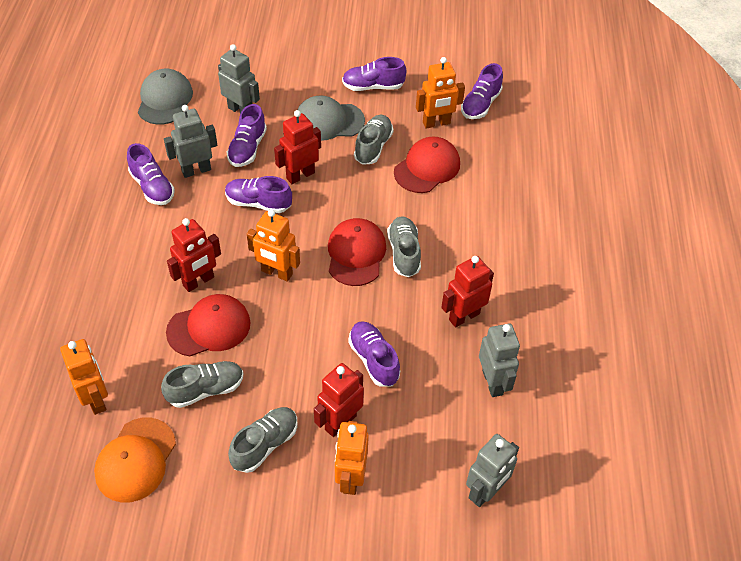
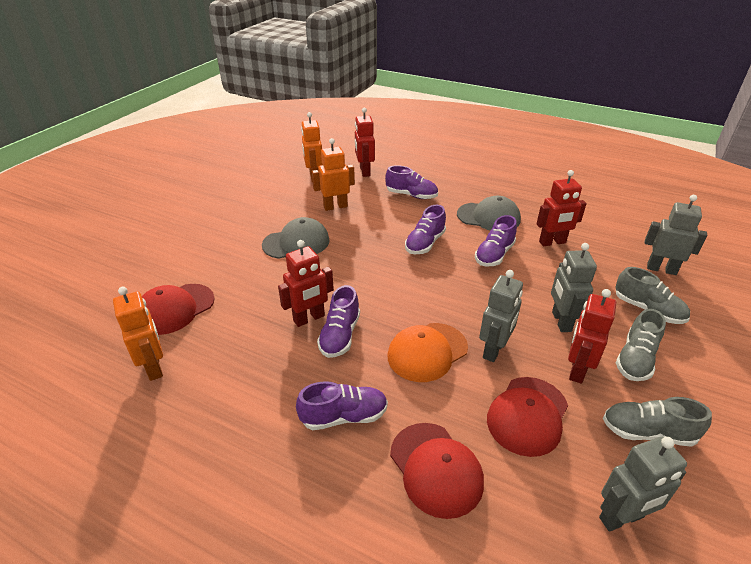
grey shoe: 4 -> 3
orange robot: 4 -> 3
purple shoe: 6 -> 5

